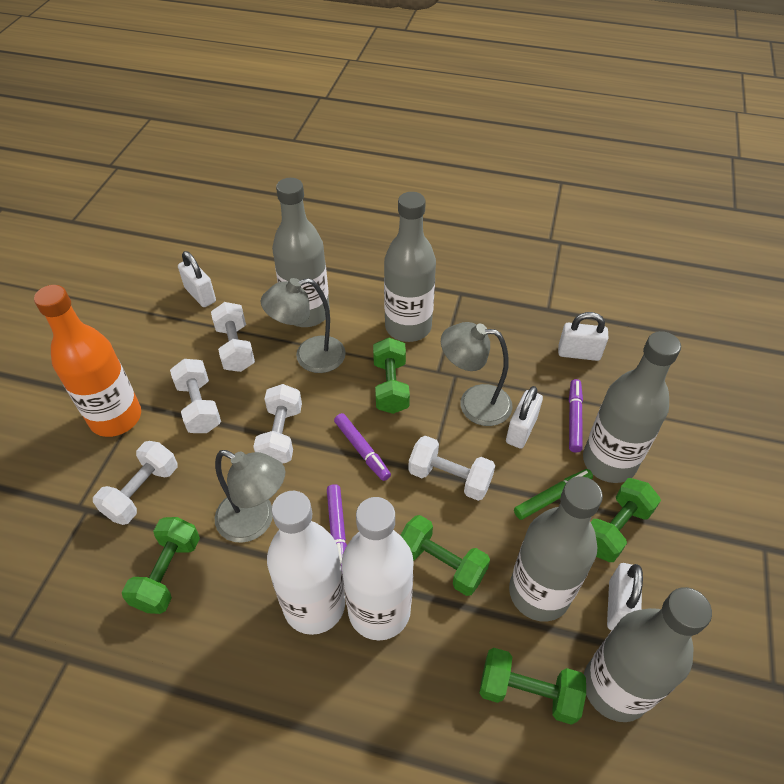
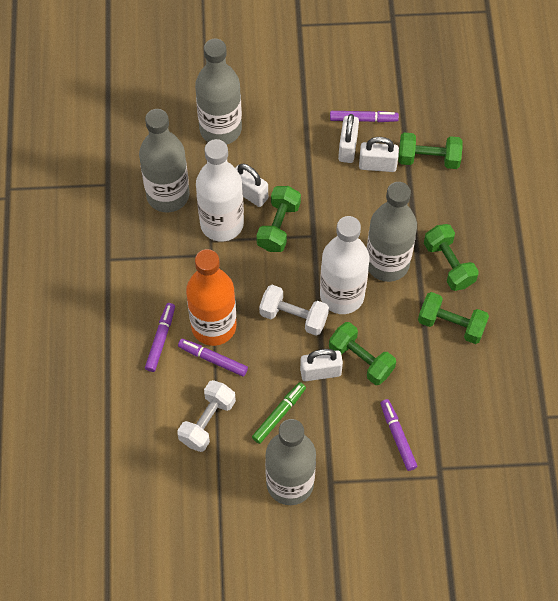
grey bottle: 5 -> 4
grey lamp: 3 -> 0
purple marker: 3 -> 4
white dumbbell: 5 -> 2

